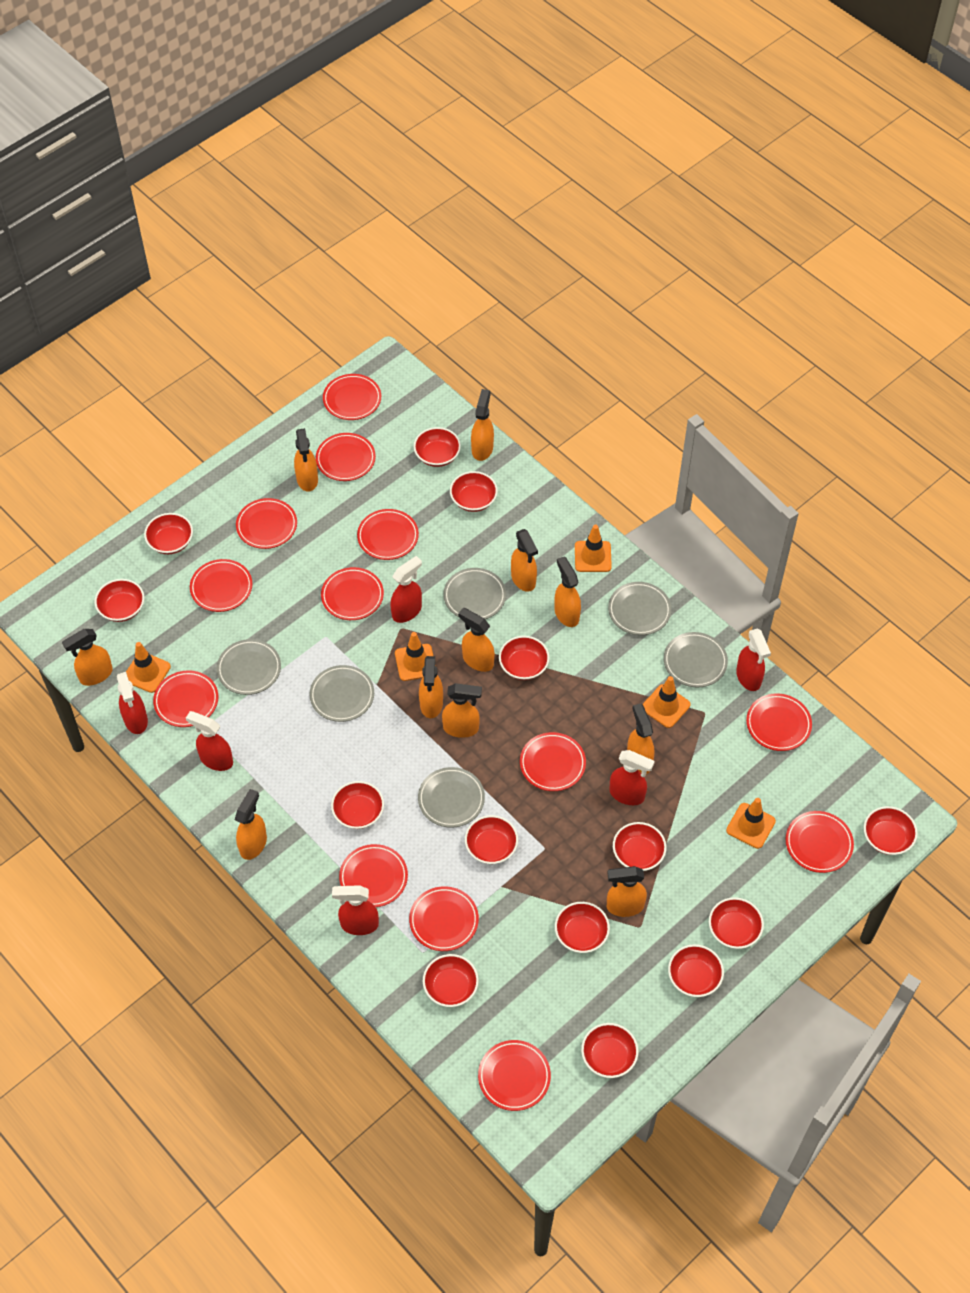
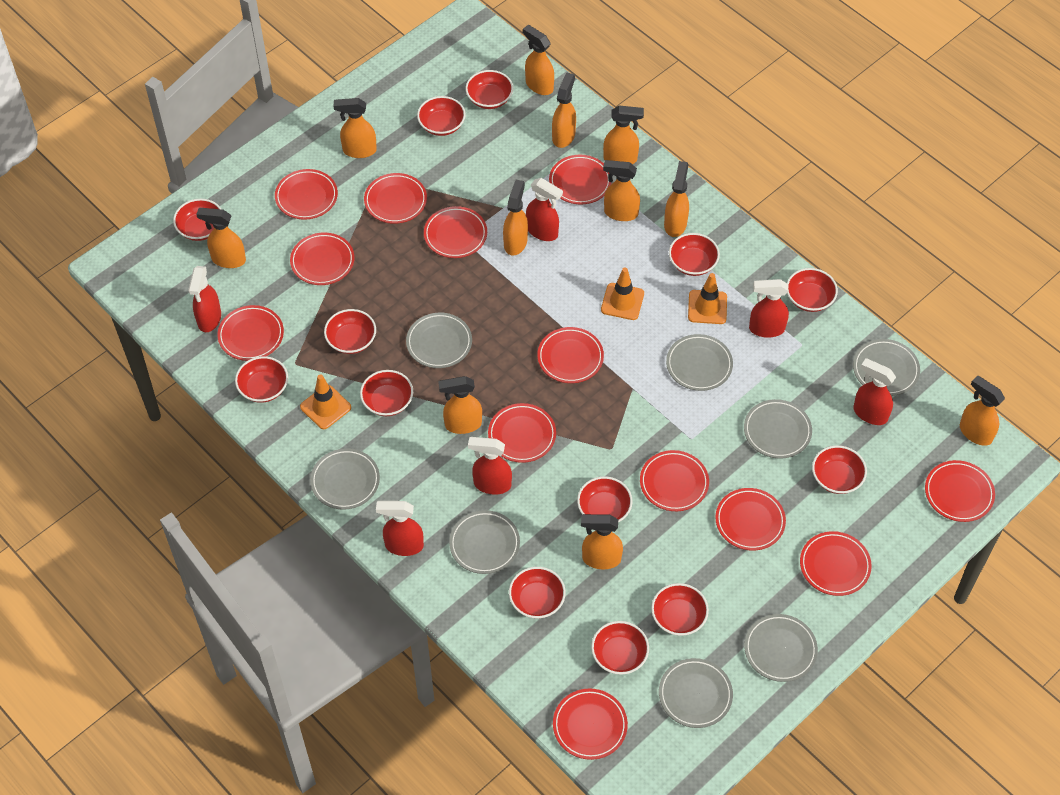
grey plate: 6 -> 8
orange traffic cone: 5 -> 3
red bowl: 14 -> 13

